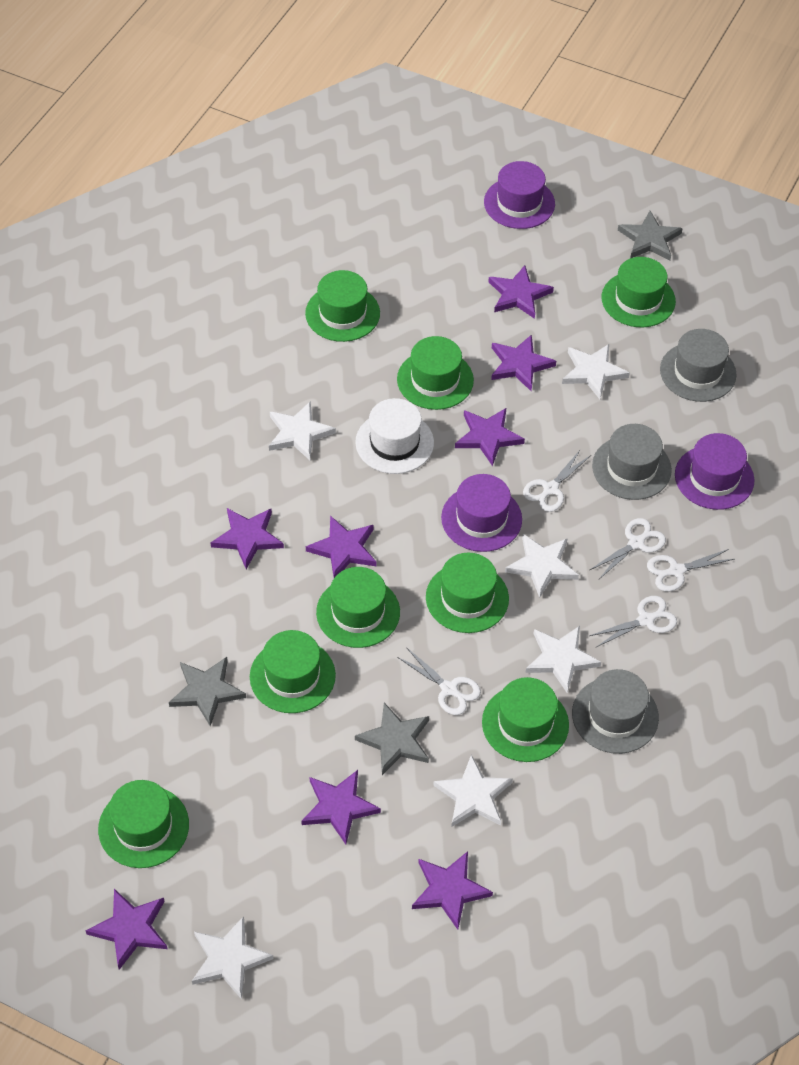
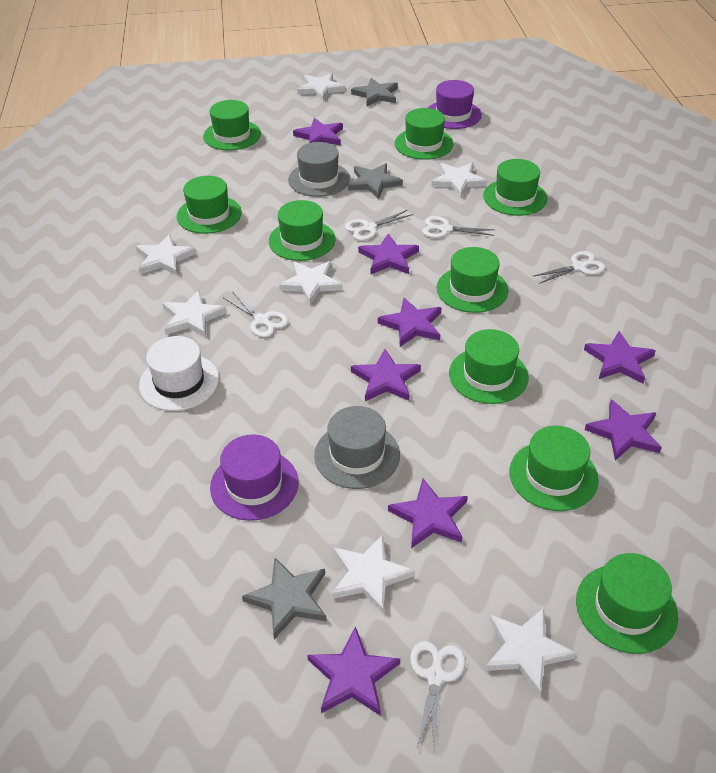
green hat: 8 -> 9
grey hat: 3 -> 2
purple hat: 3 -> 2
white star: 6 -> 7

